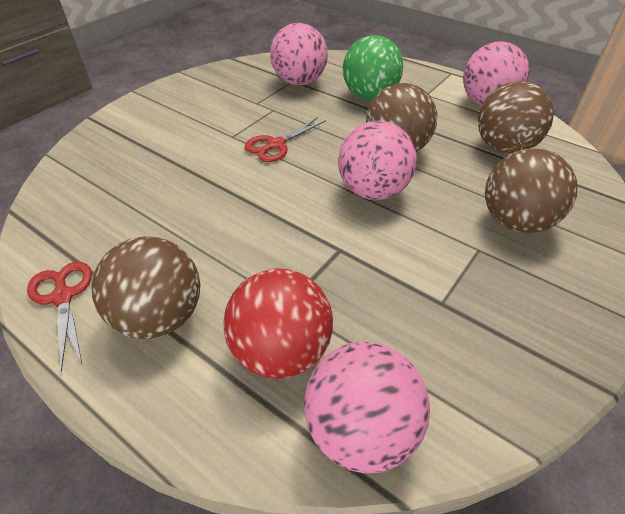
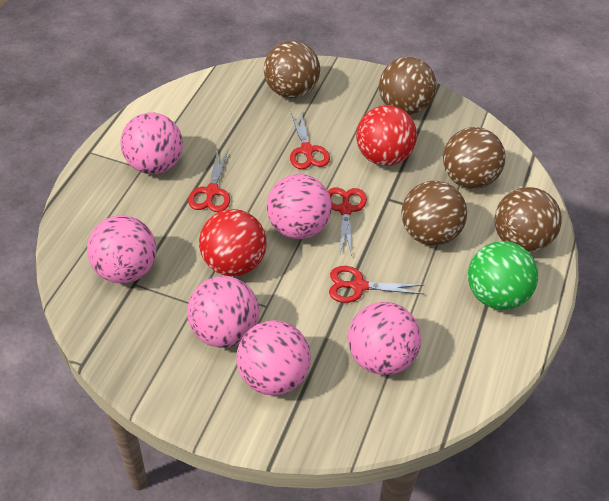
brown ball: 4 -> 5
pink ball: 4 -> 6
red ball: 1 -> 2
red scissors: 2 -> 4

